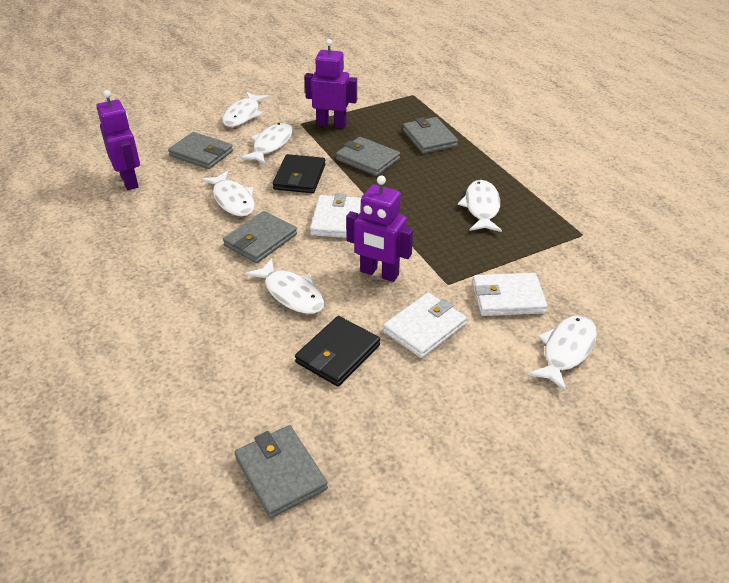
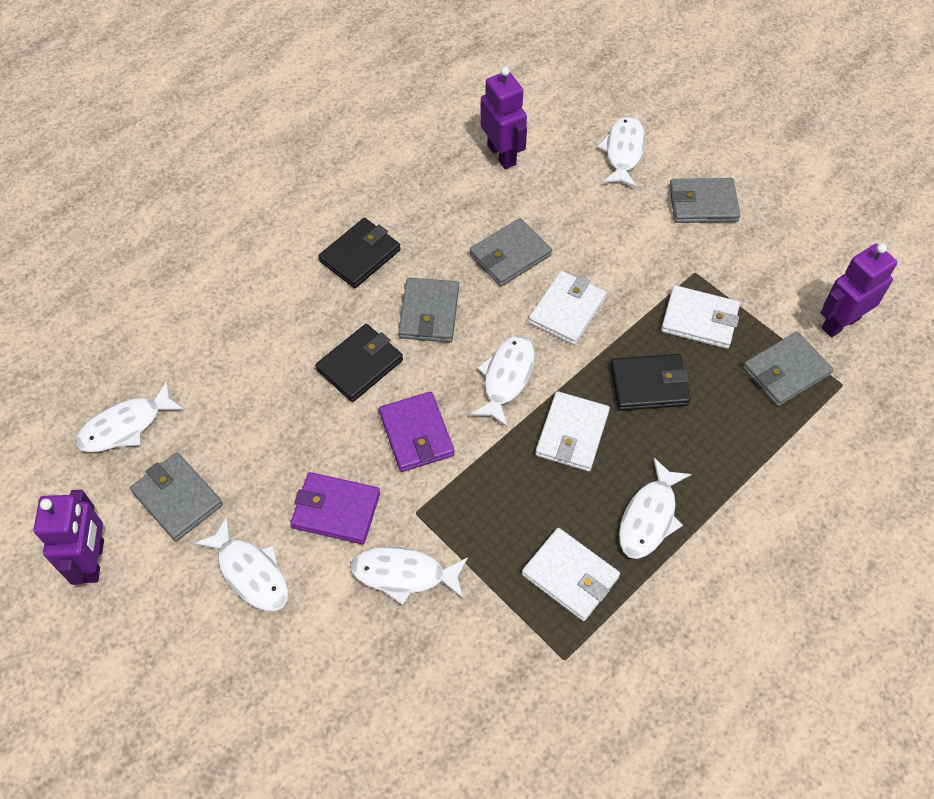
black wallet: 2 -> 3
purple wallet: 0 -> 2
white wallet: 3 -> 4

